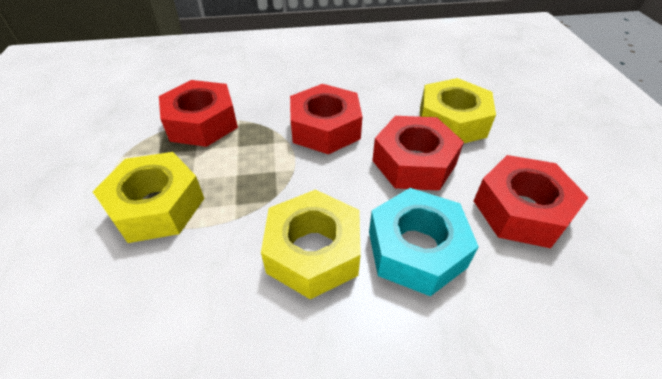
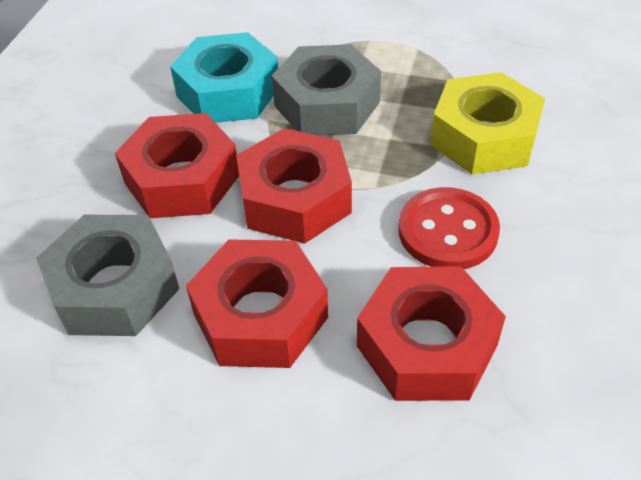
grey nut: 0 -> 2
red button: 0 -> 1
yellow nut: 3 -> 1

